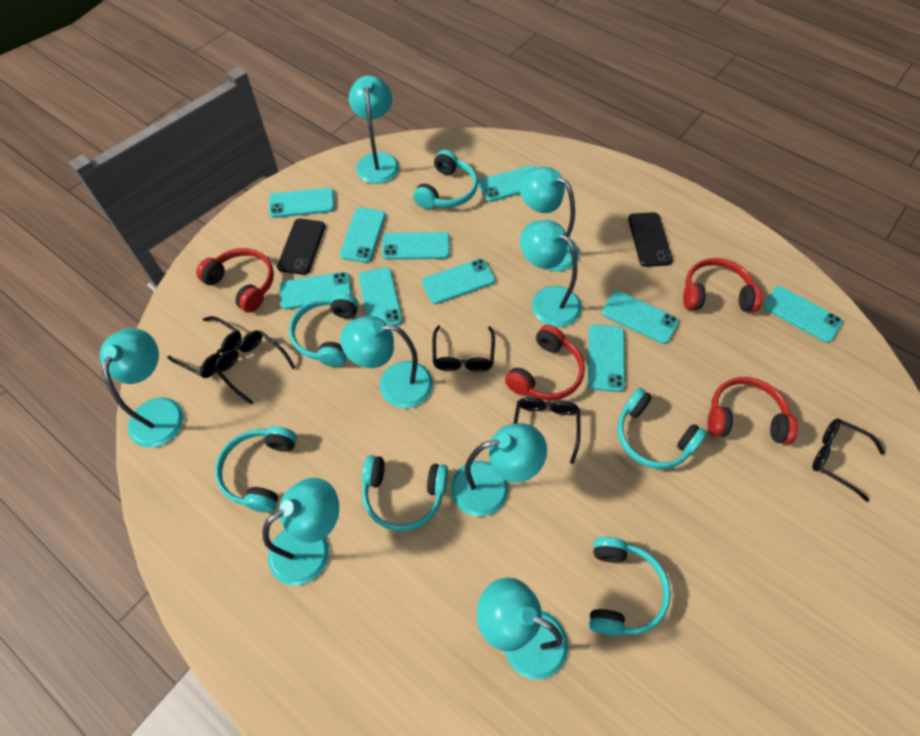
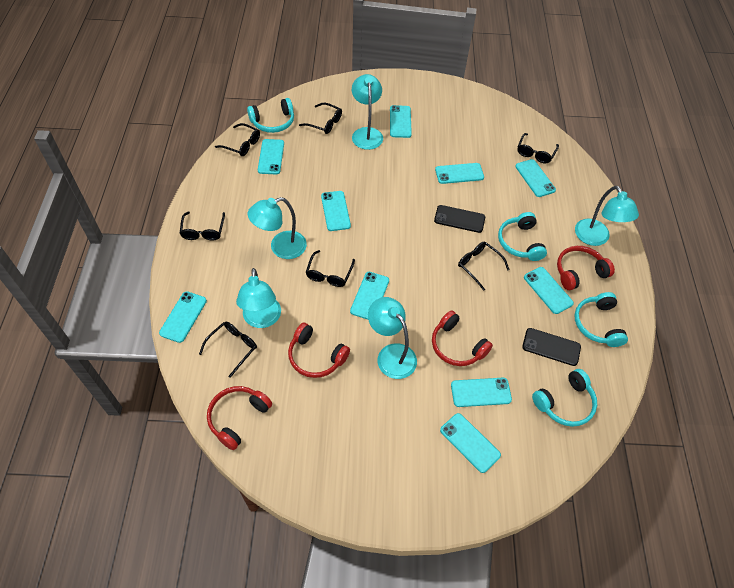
black glasses: 5 -> 7
turquoise headphones: 6 -> 4
turquoise lamp: 8 -> 5

